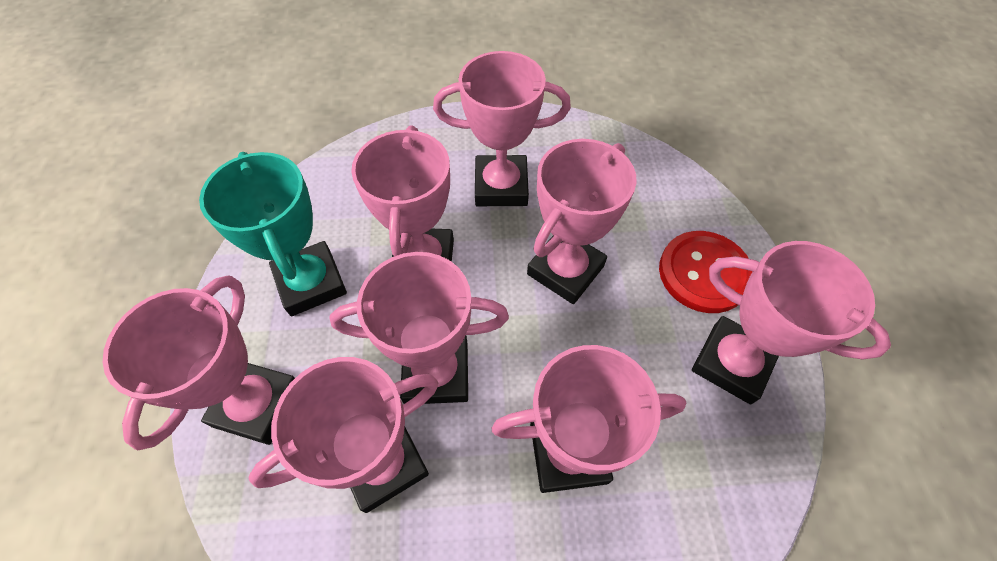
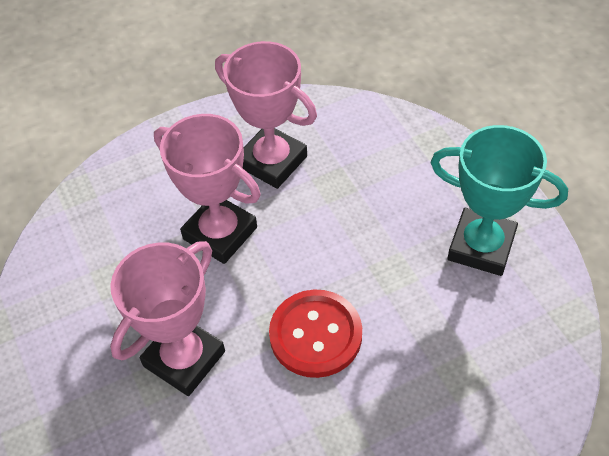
pink trophy: 8 -> 3

